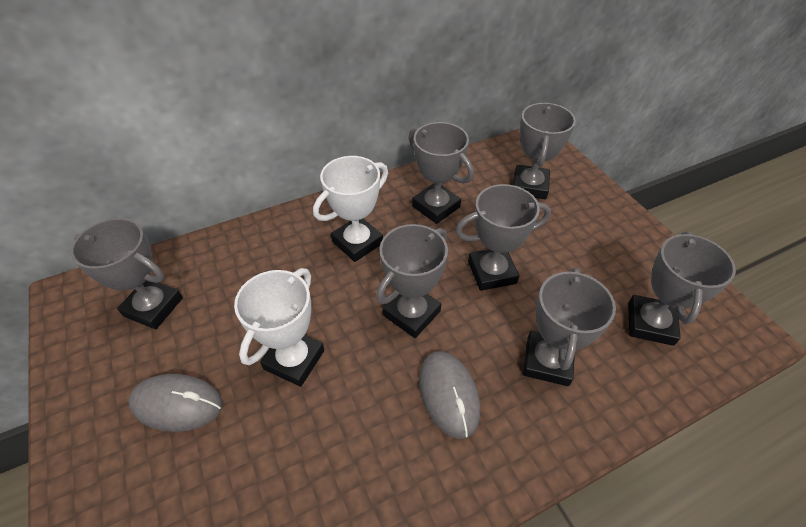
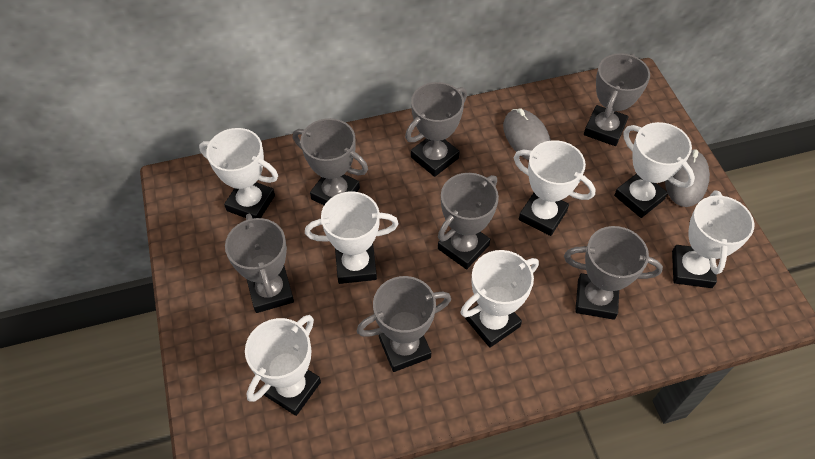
white trophy: 2 -> 7

